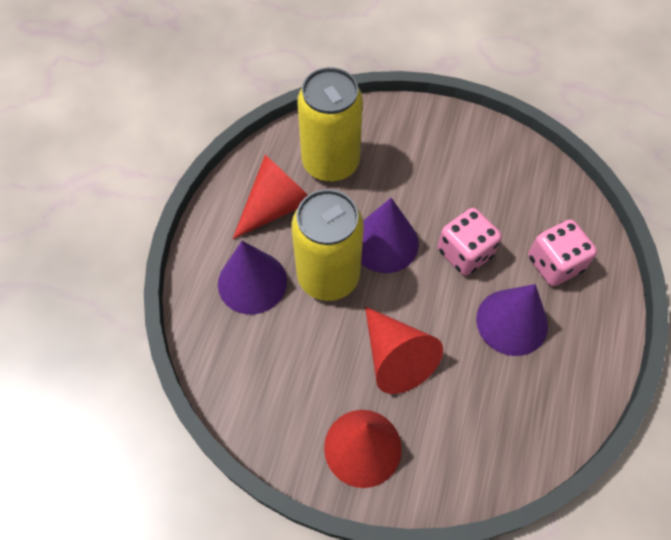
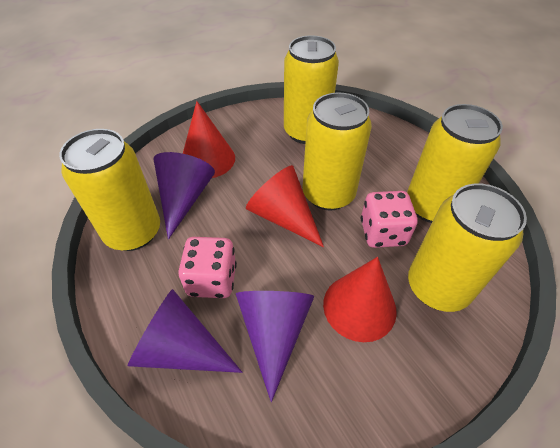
yellow can: 2 -> 5

